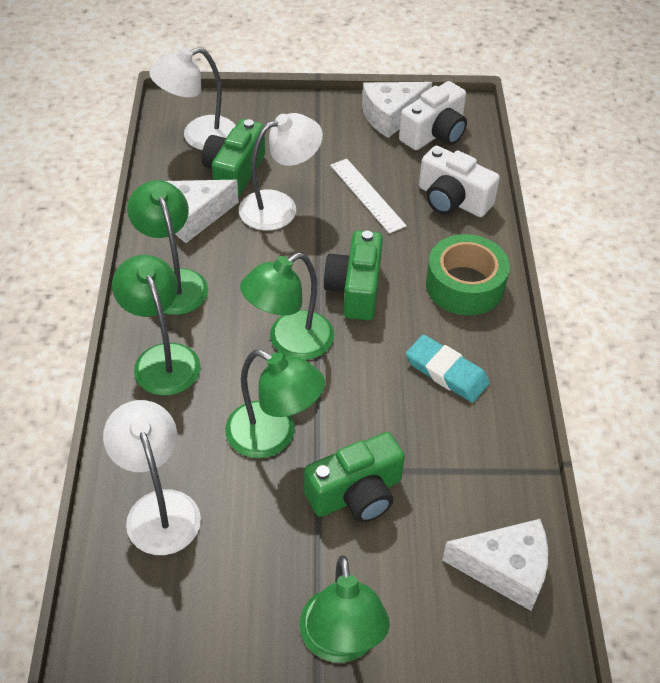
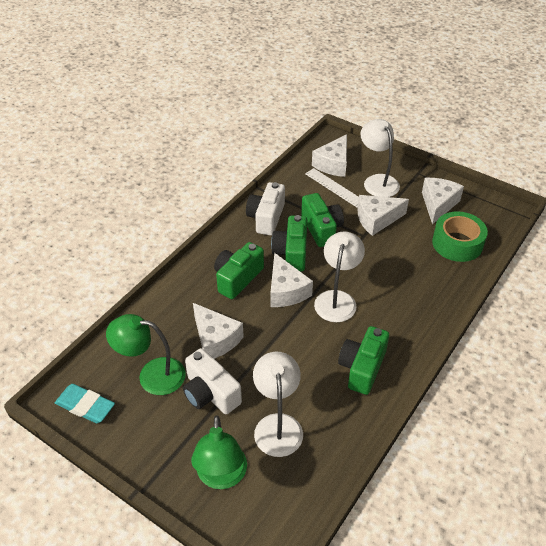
green camera: 3 -> 4
green lamp: 5 -> 2
white cheese: 3 -> 5

